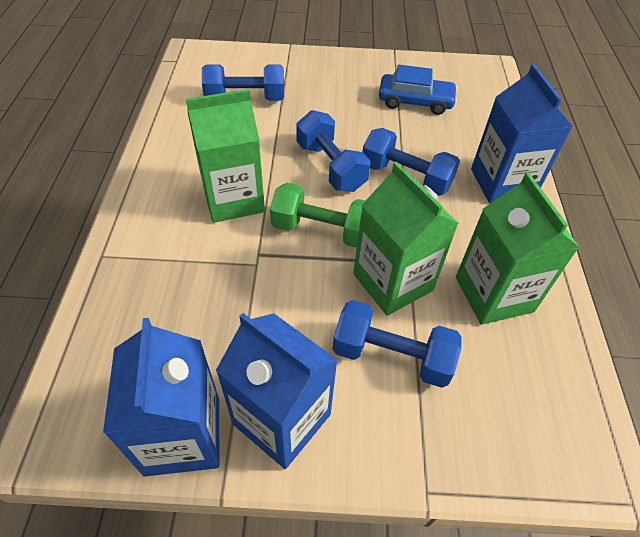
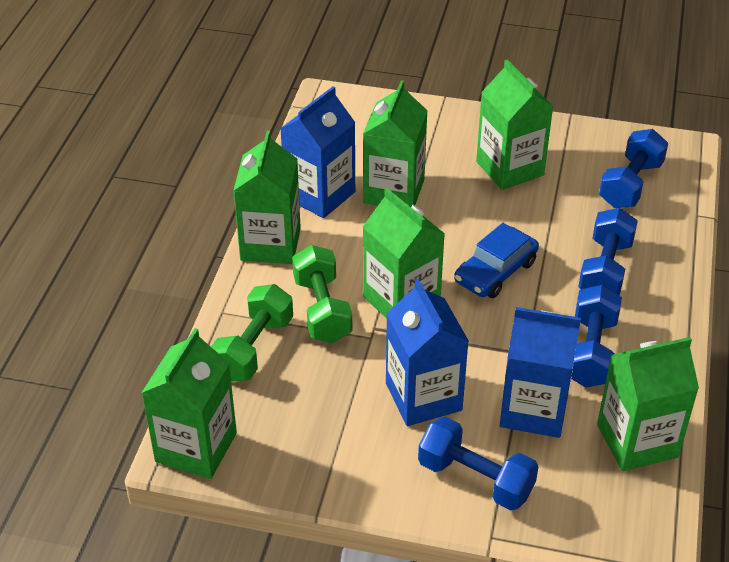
green carton: 3 -> 6
green dumbbell: 1 -> 2

